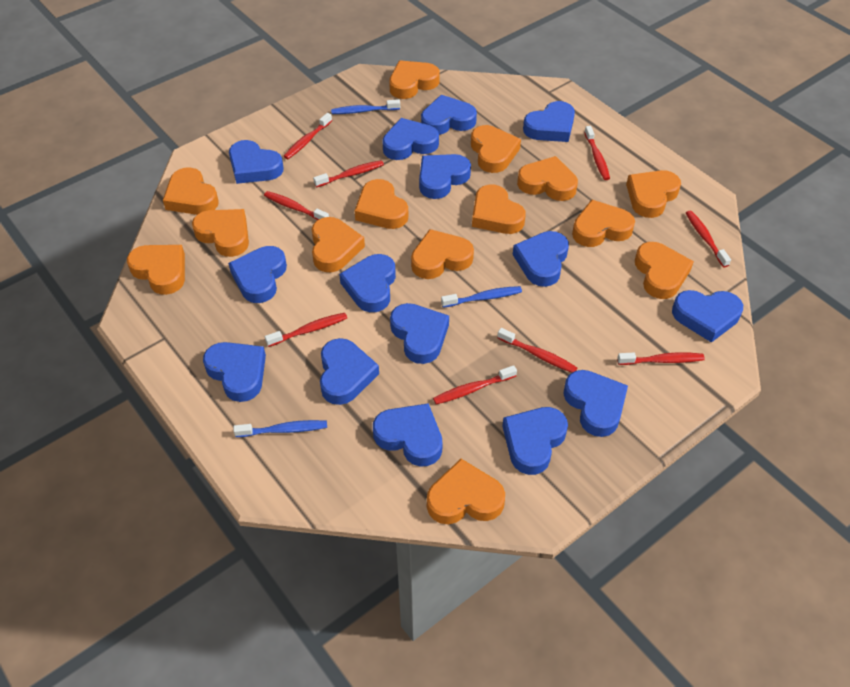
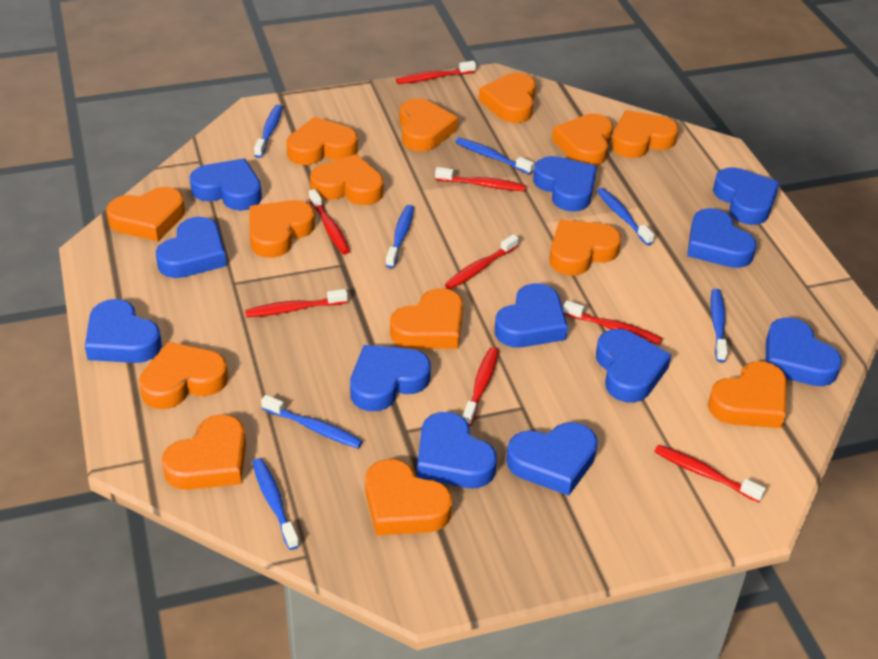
blue heart: 15 -> 12
blue toothbrush: 3 -> 7
red toothbrush: 9 -> 8

